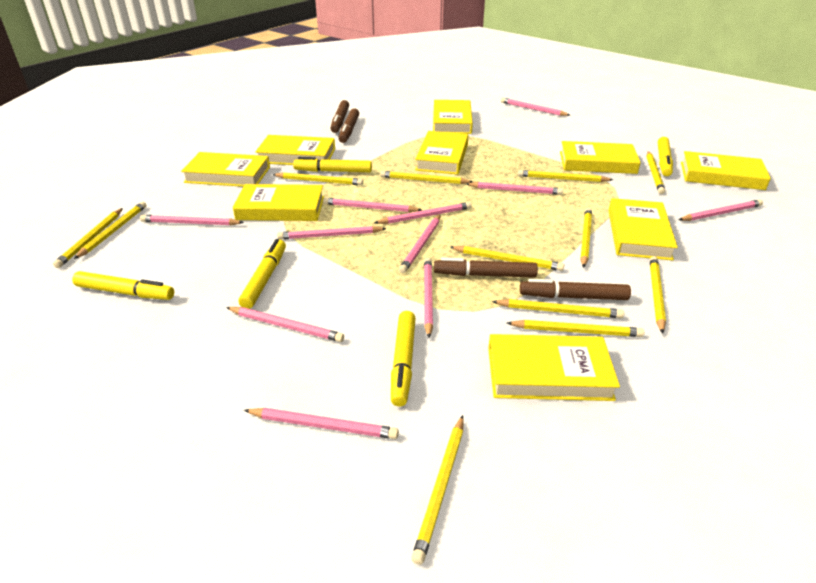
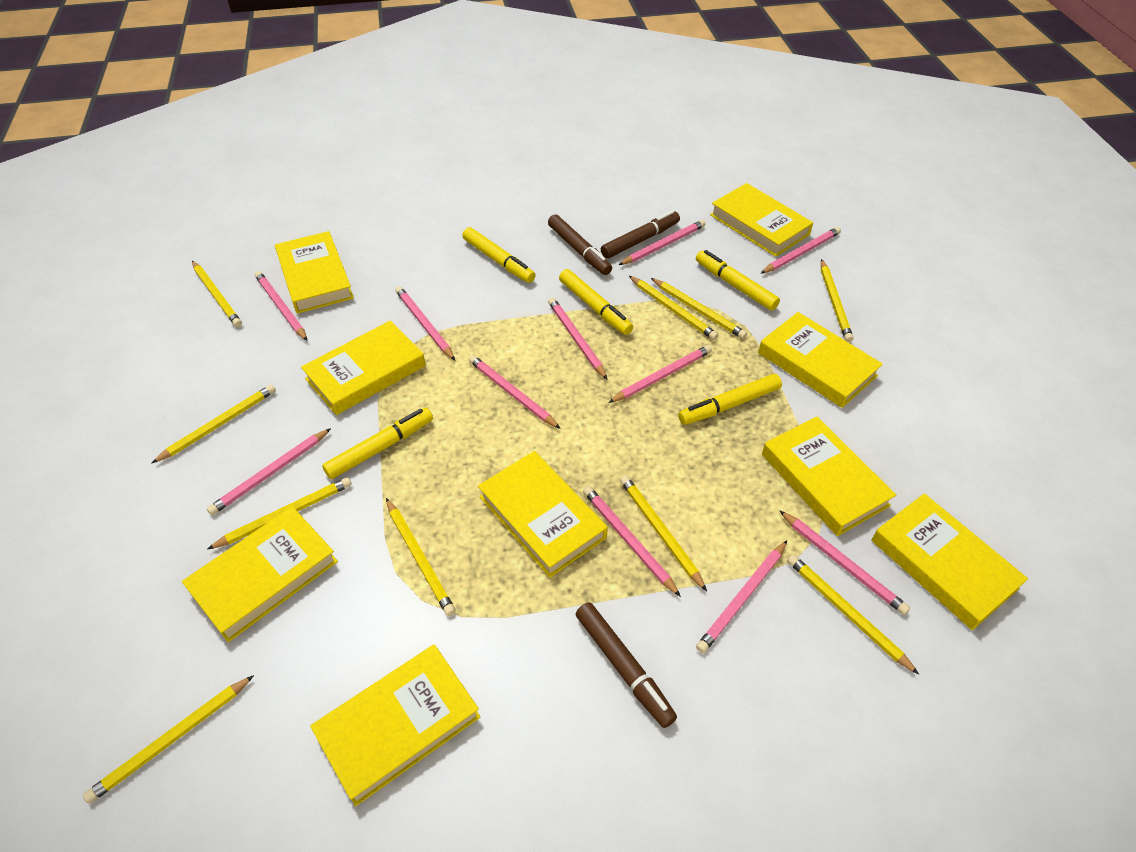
brown marker: 4 -> 3
yellow pencil: 12 -> 10

